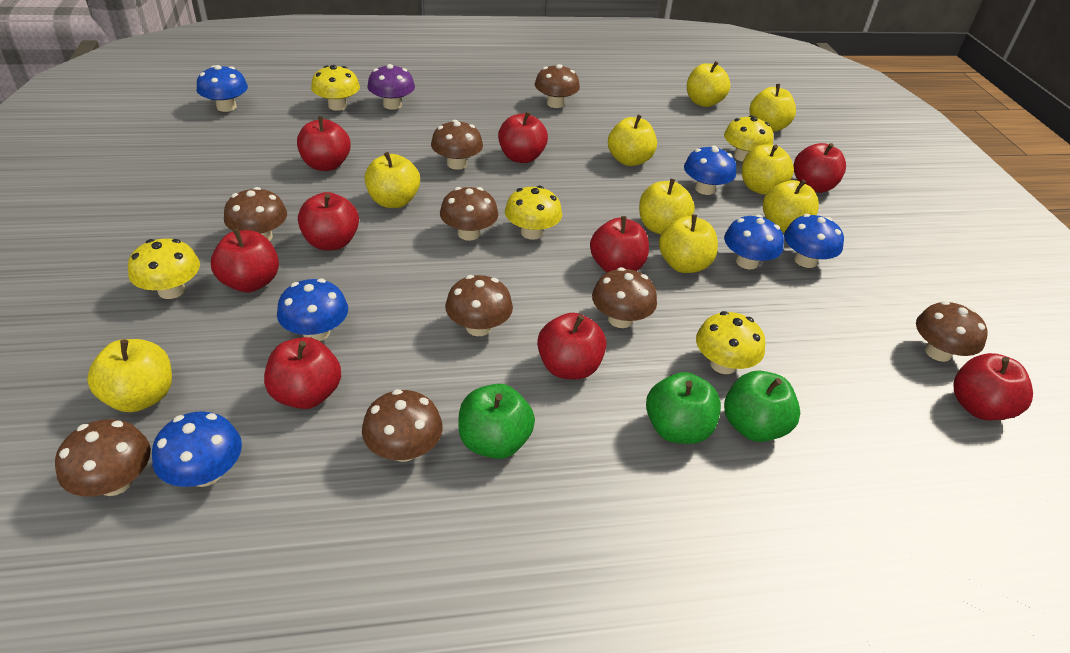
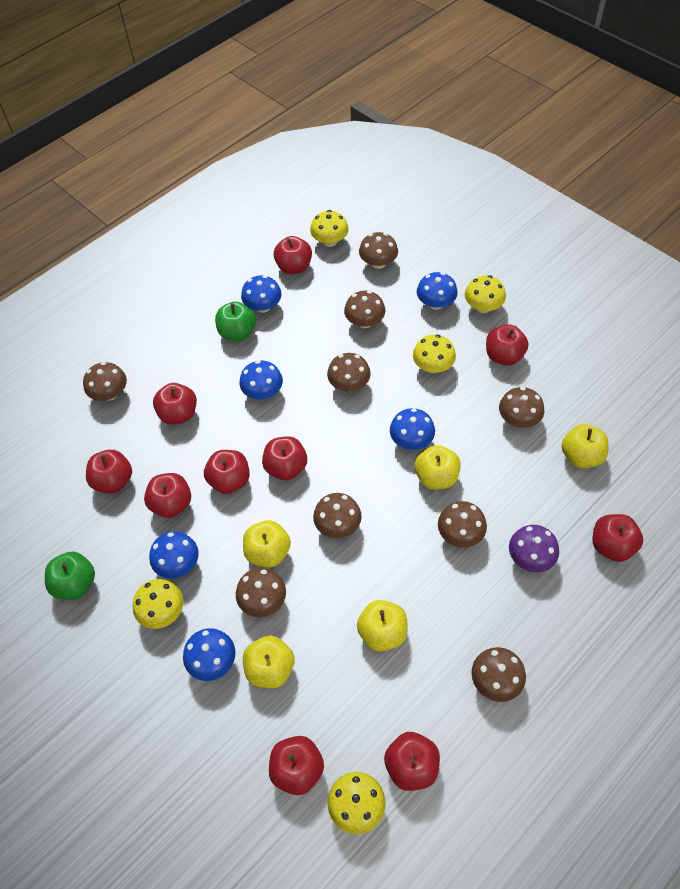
green apple: 3 -> 2
red apple: 9 -> 10
yellow apple: 9 -> 5

